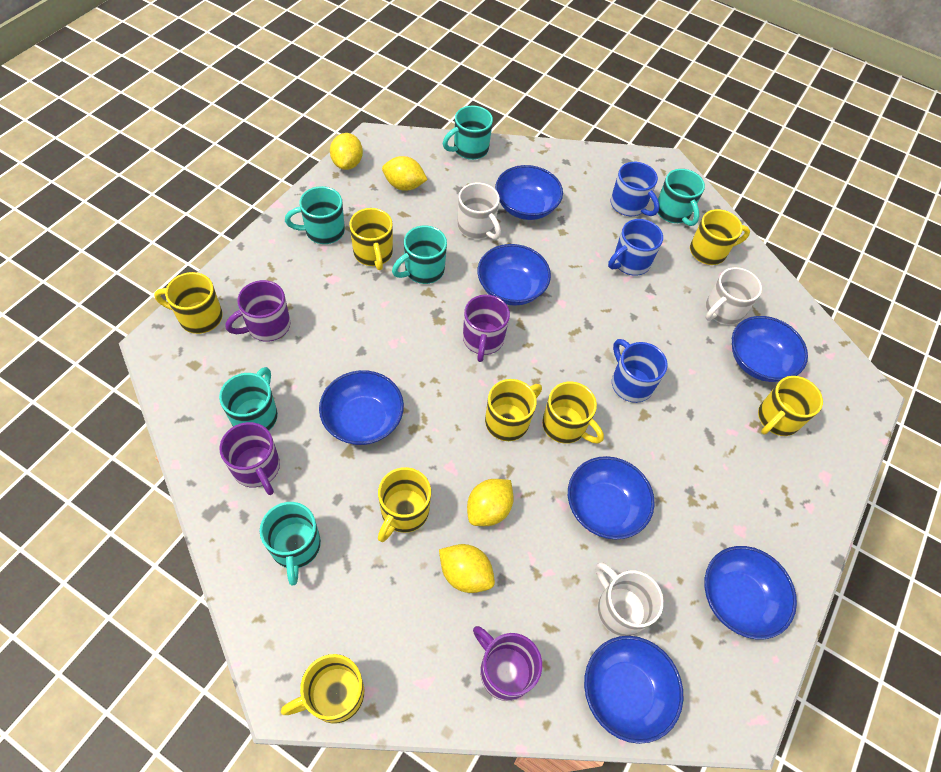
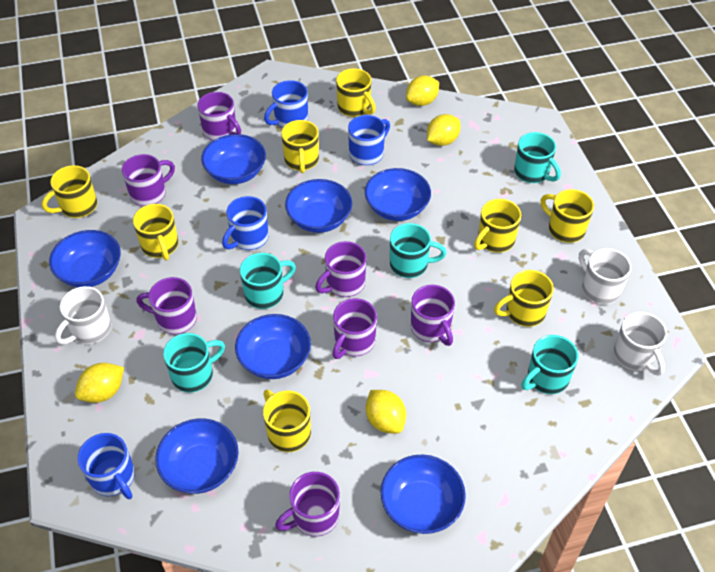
blue mug: 3 -> 4
purple mug: 4 -> 7
turquoise mug: 6 -> 5

